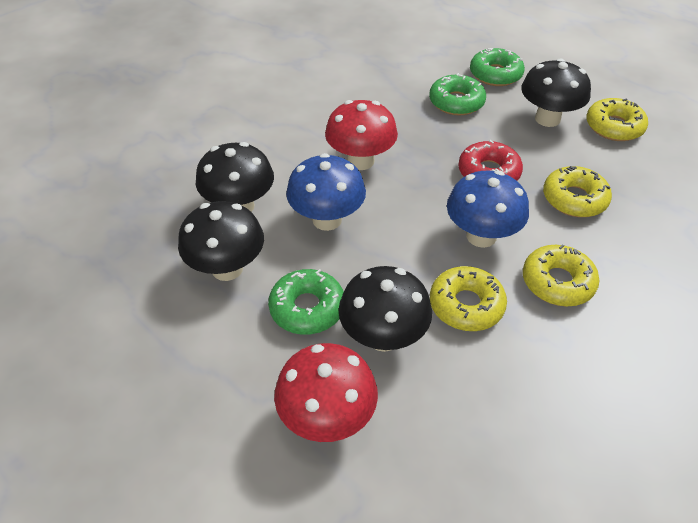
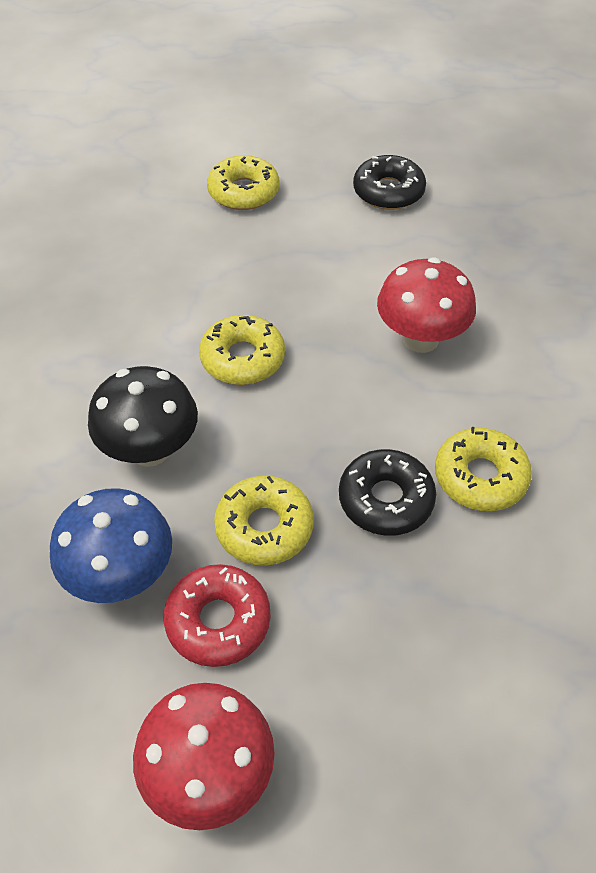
black donut: 0 -> 2
black mushroom: 4 -> 1
blue mushroom: 2 -> 1
green donut: 3 -> 0

